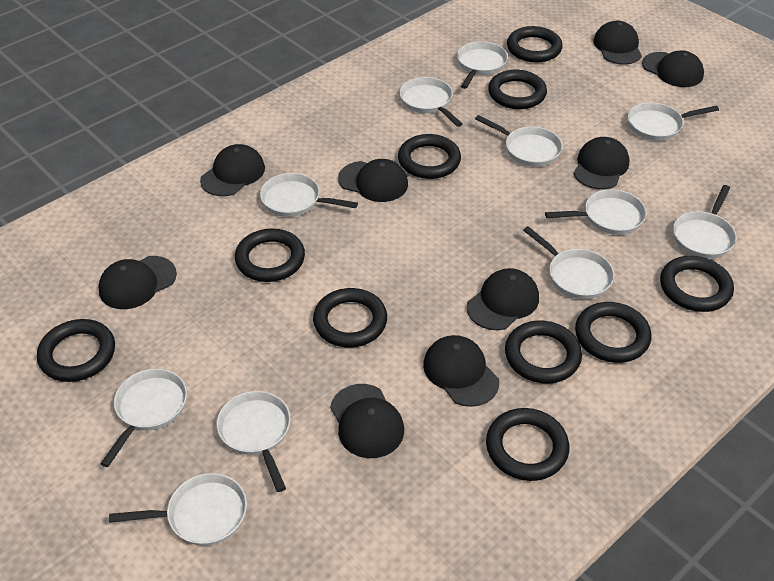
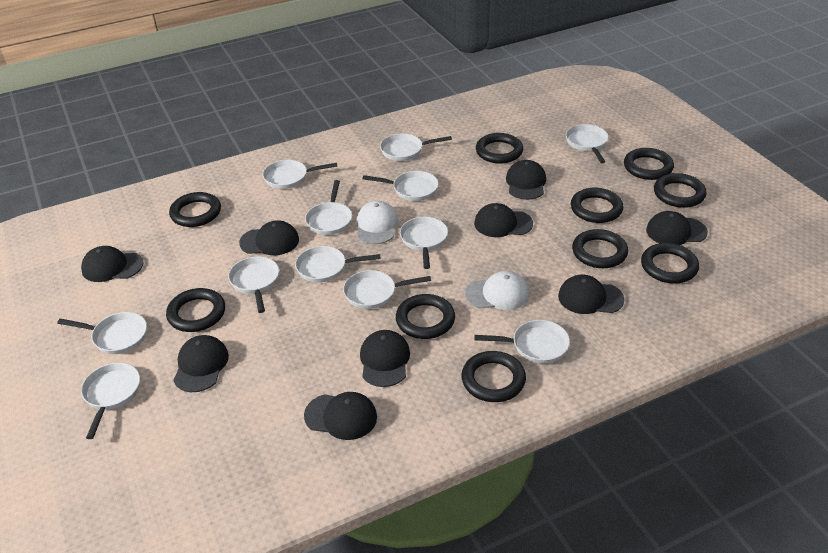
white cap: 0 -> 2
white pan: 11 -> 12

